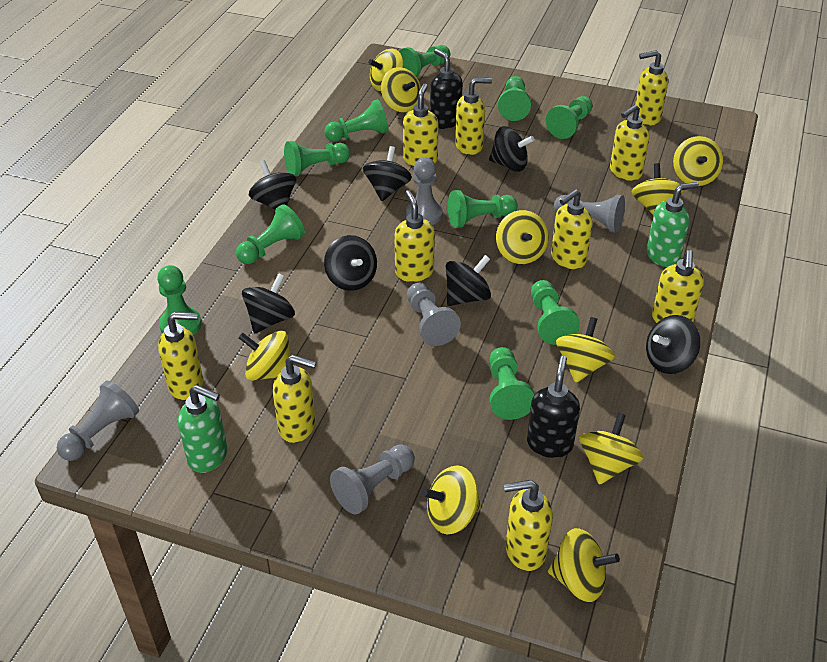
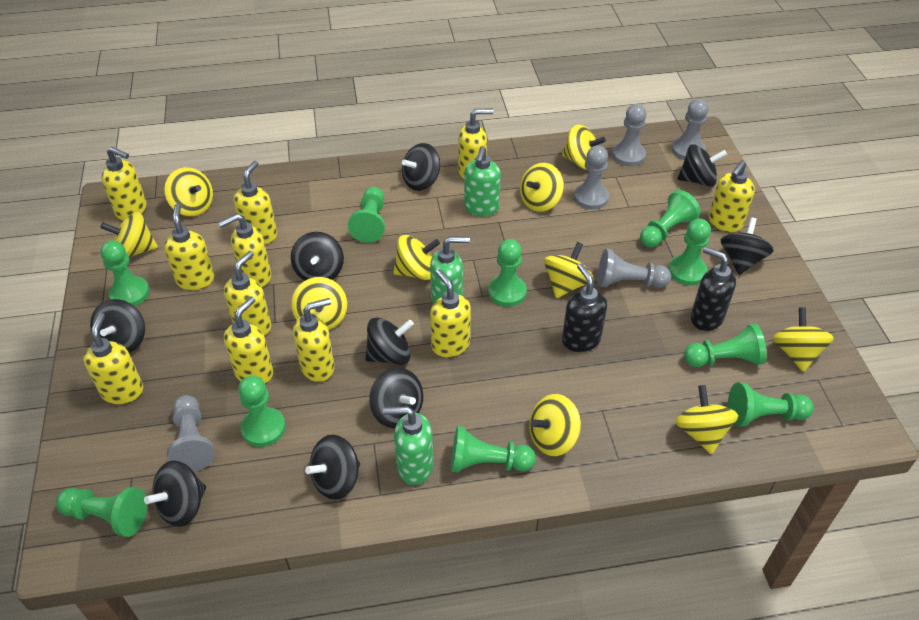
black spinning top: 7 -> 9
green soap dispenser: 2 -> 3
yellow soap dispenser: 10 -> 11

